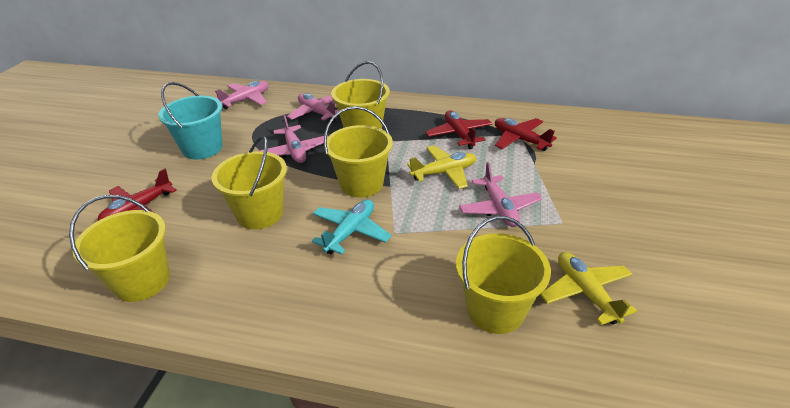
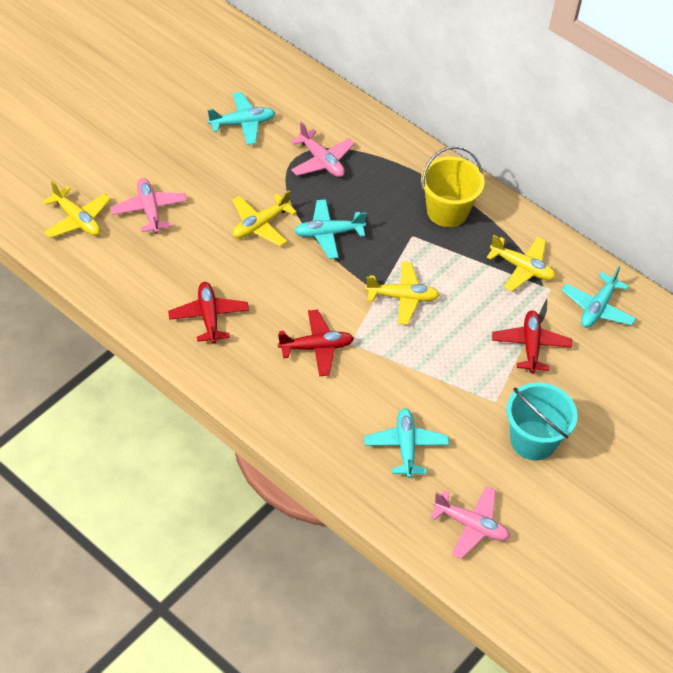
pink plane: 4 -> 3
turquoise plane: 1 -> 4
yellow bucket: 5 -> 1
yellow plane: 2 -> 4

